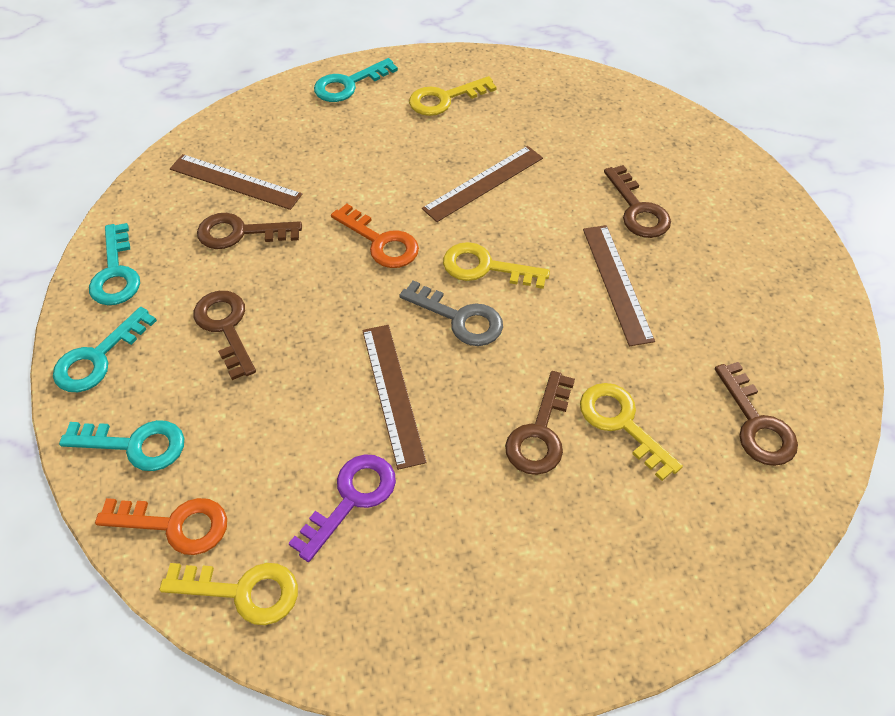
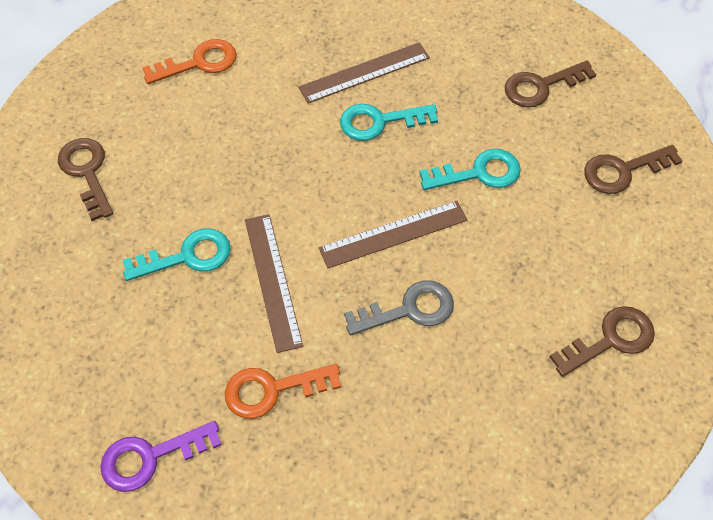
brown key: 5 -> 4
brown ruler: 4 -> 3
turquoise key: 4 -> 3
yellow key: 4 -> 0

